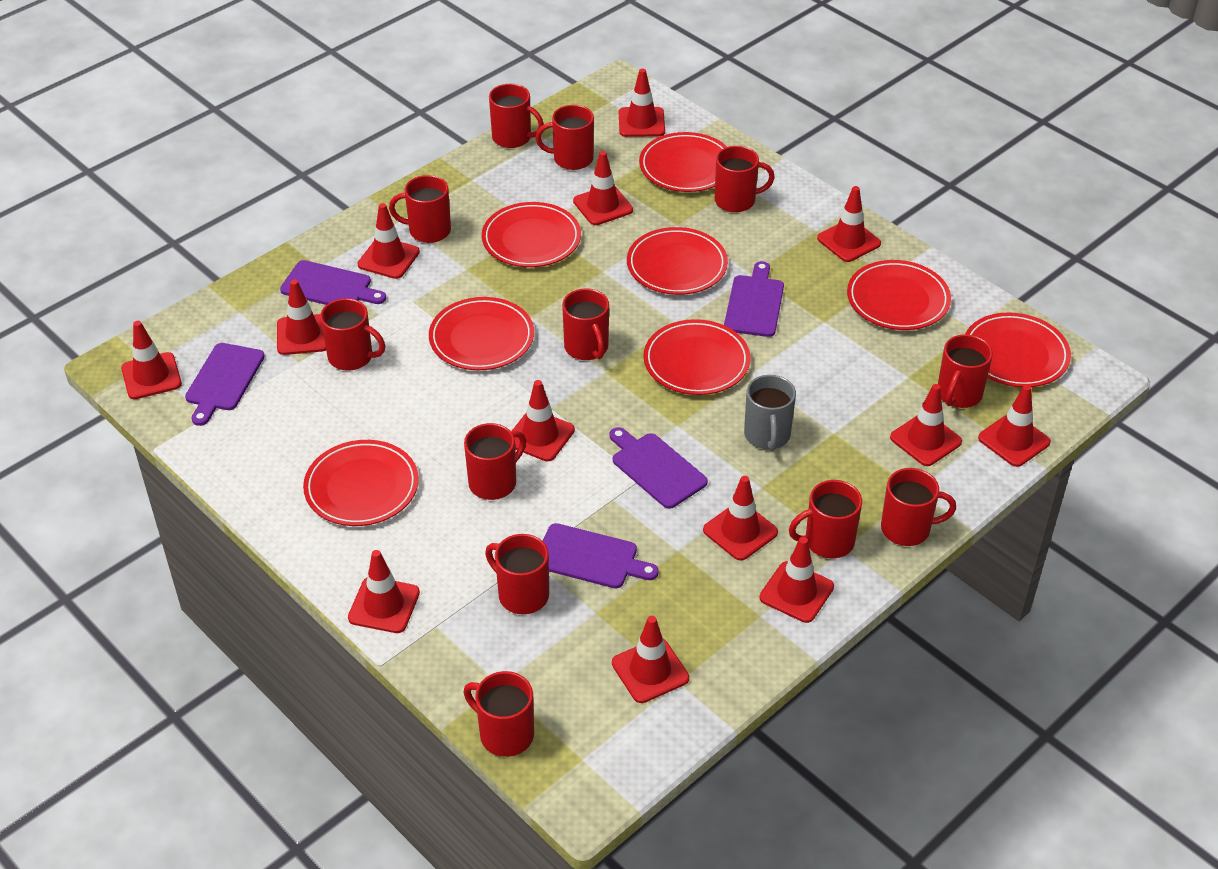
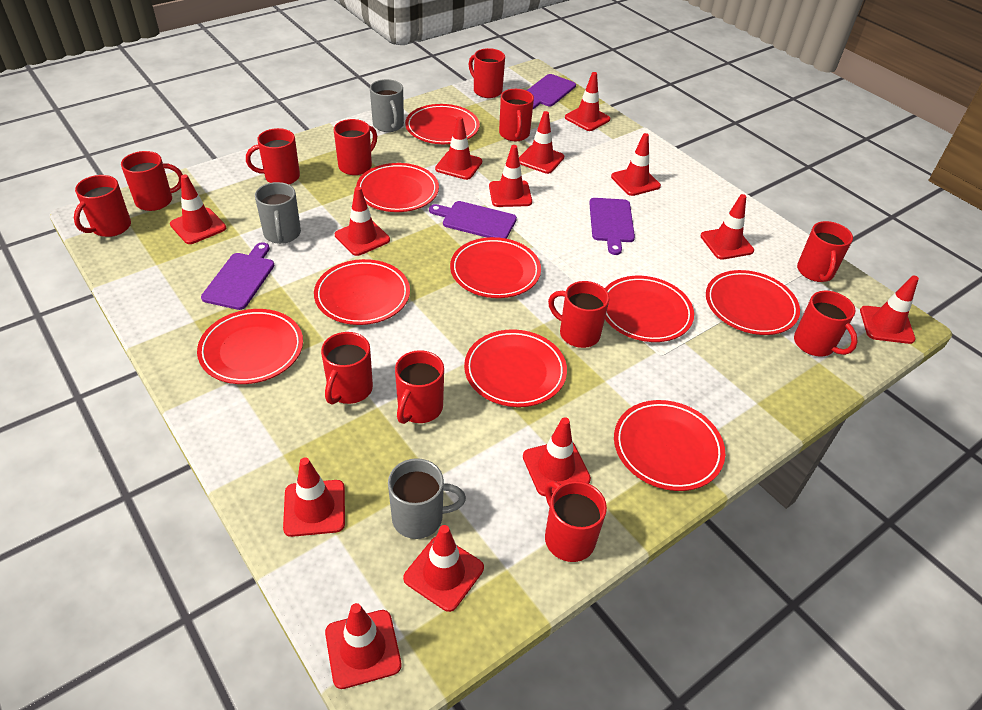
grey mug: 1 -> 3
purple cutting board: 5 -> 4
red plate: 8 -> 9

